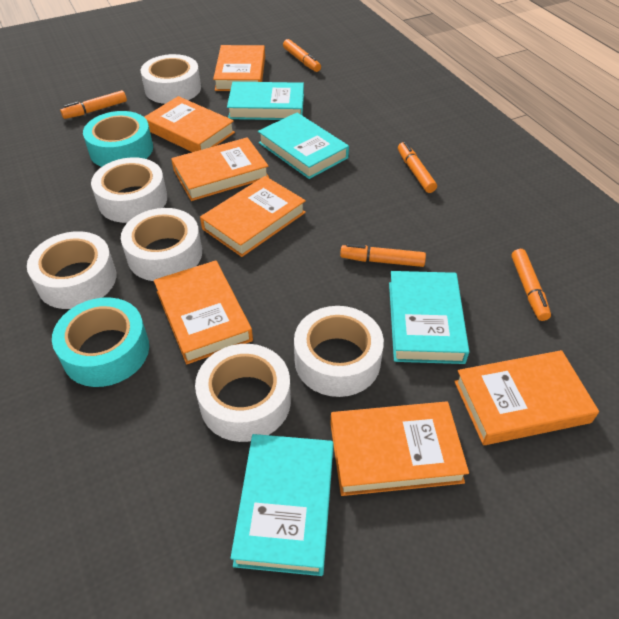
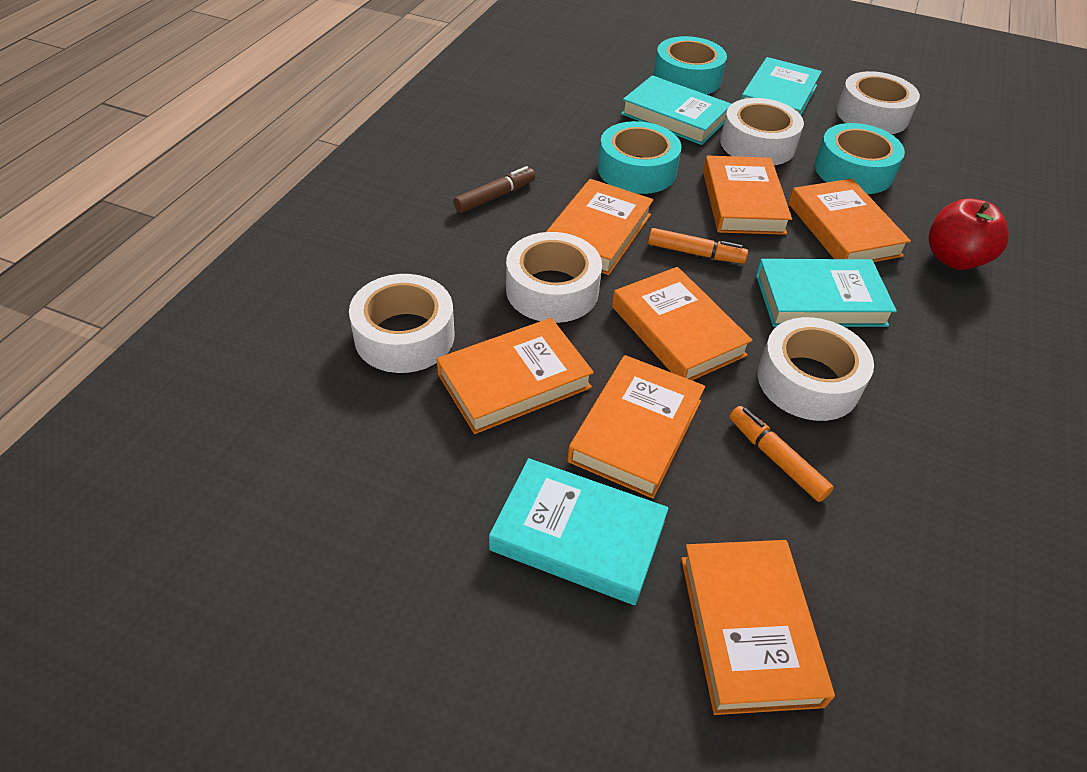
brown marker: 0 -> 1
orange marker: 5 -> 2
red apple: 0 -> 1
turquoise tape: 2 -> 3
white tape: 6 -> 5

